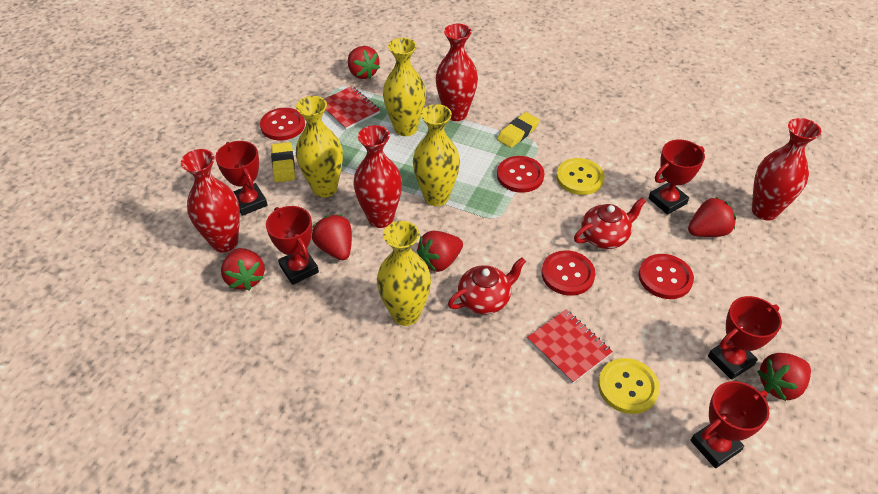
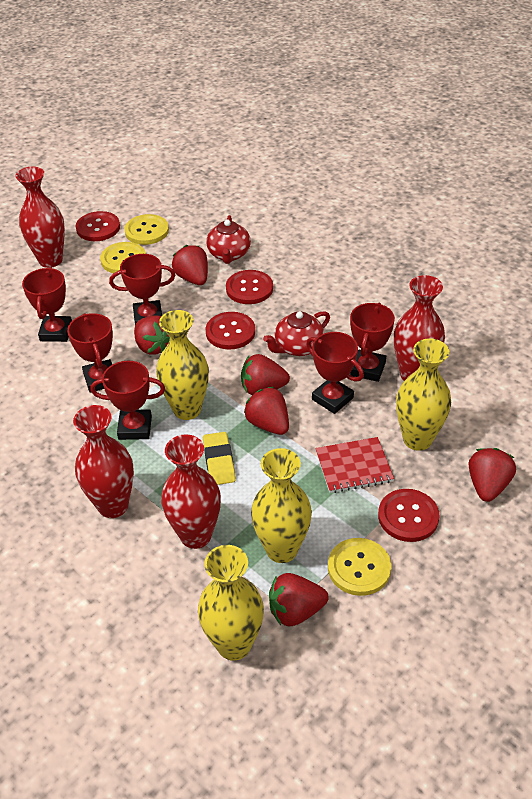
red notebook: 2 -> 1
red trophy: 5 -> 6
yellow button: 2 -> 3
yellow eraser: 2 -> 1

